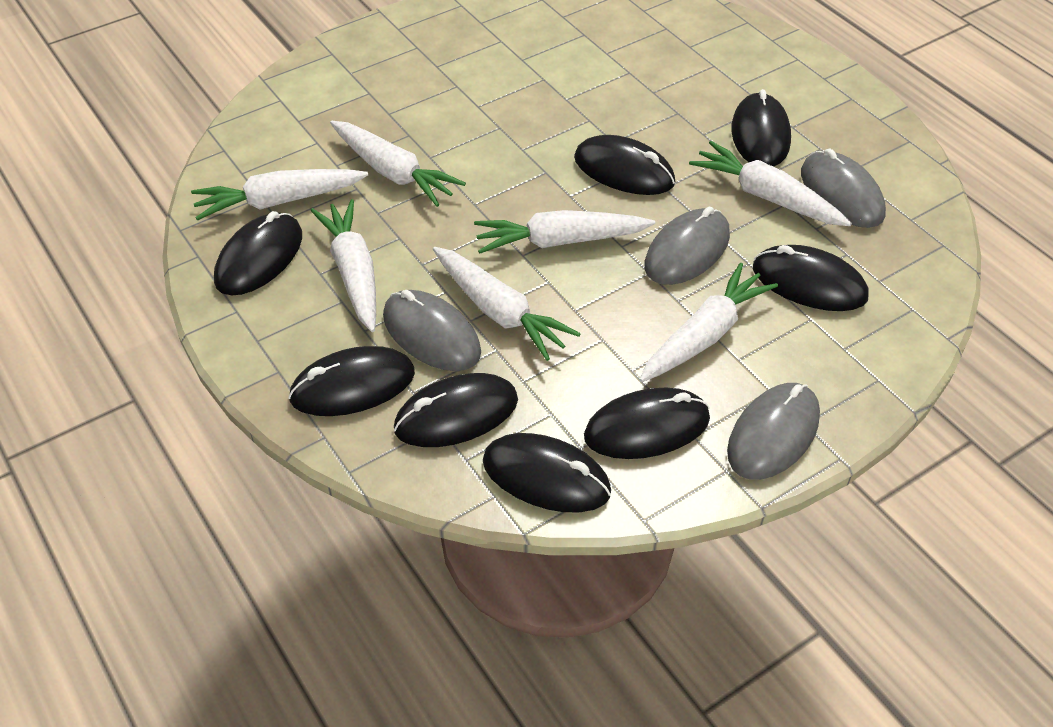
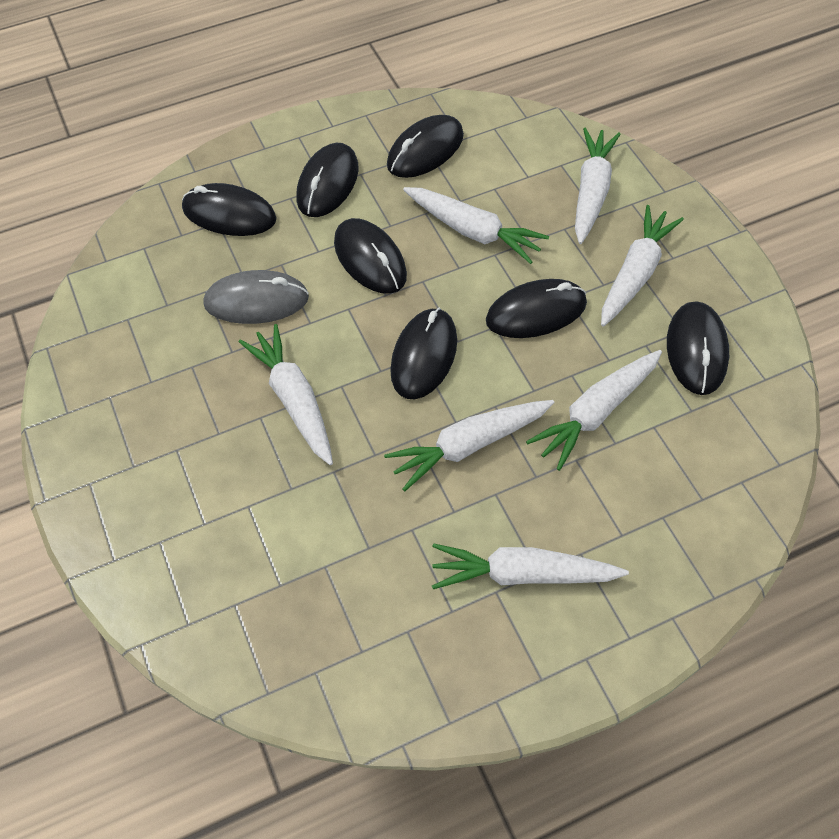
black mouse: 8 -> 7
grey mouse: 4 -> 1

